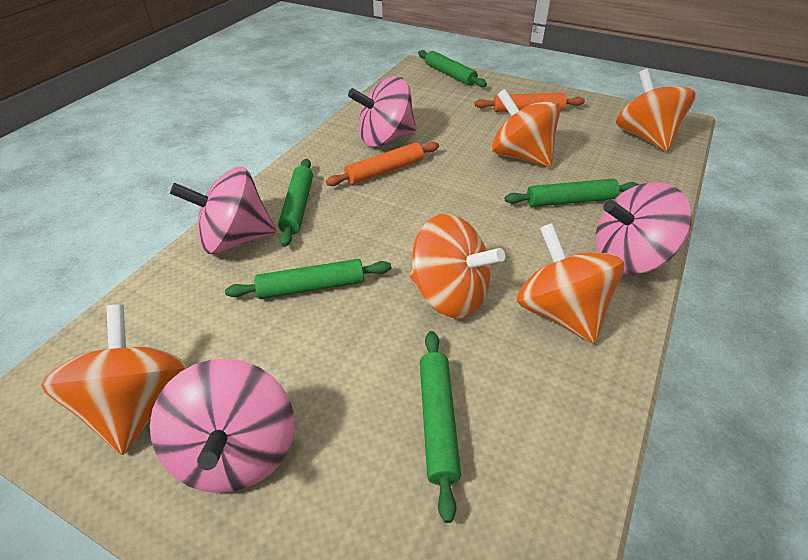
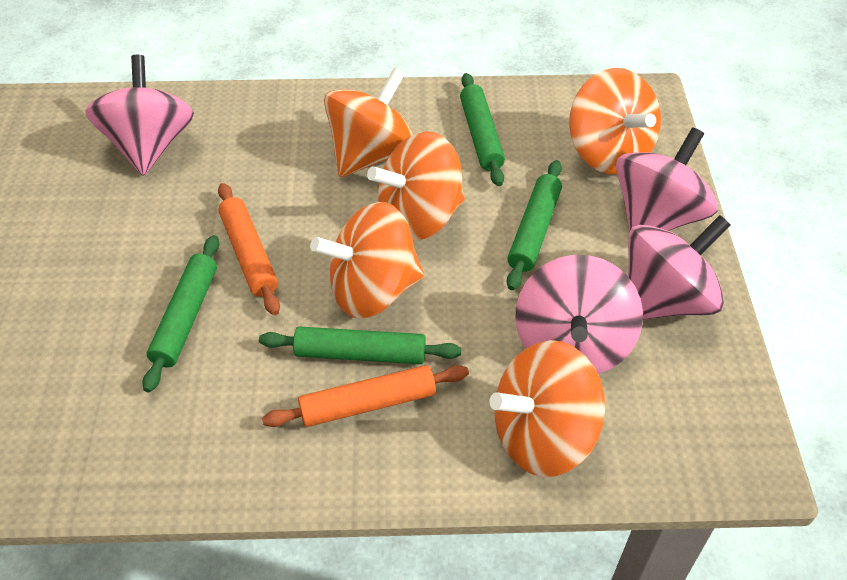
green rolling pin: 5 -> 4

